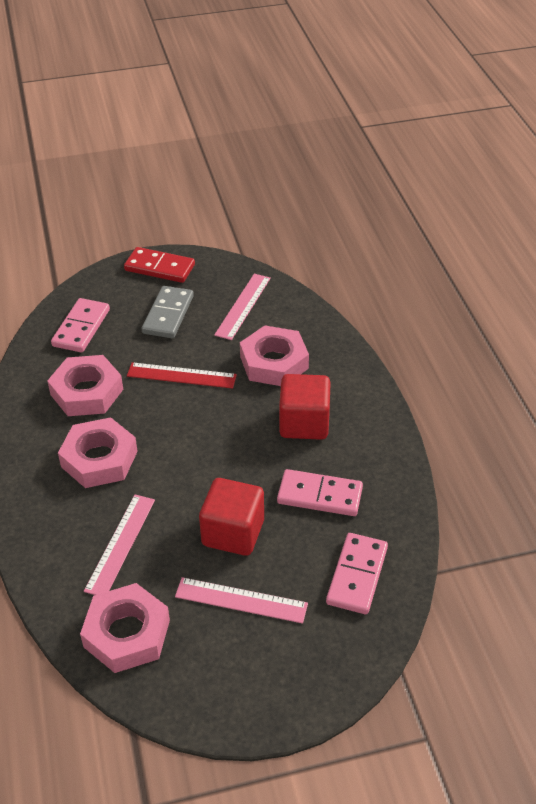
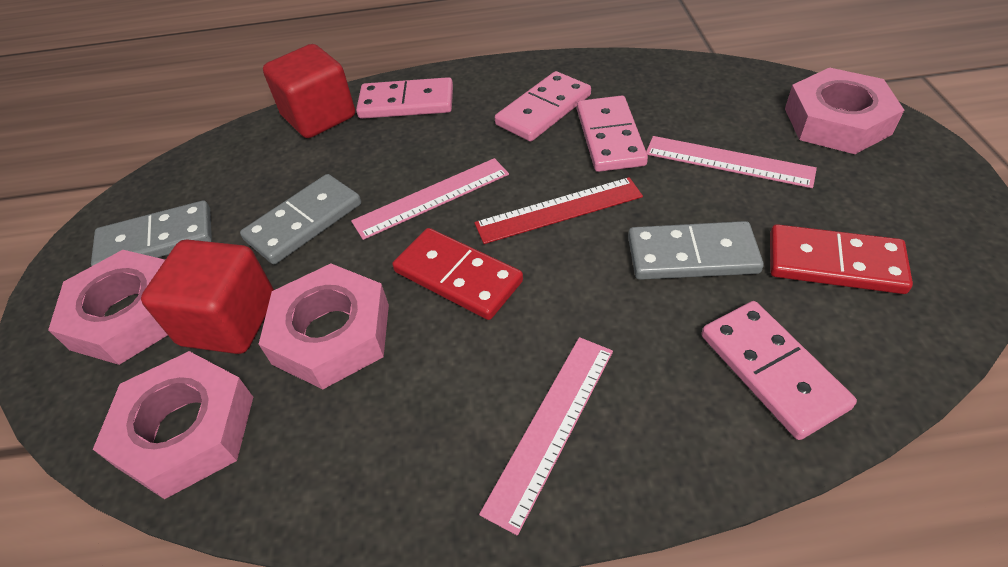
grey domino: 1 -> 3
pink domino: 3 -> 4
red domino: 1 -> 2

